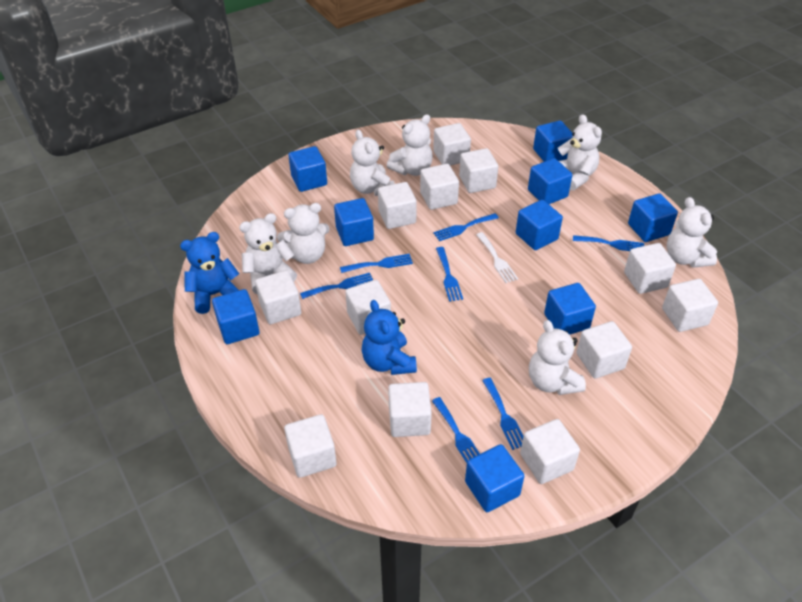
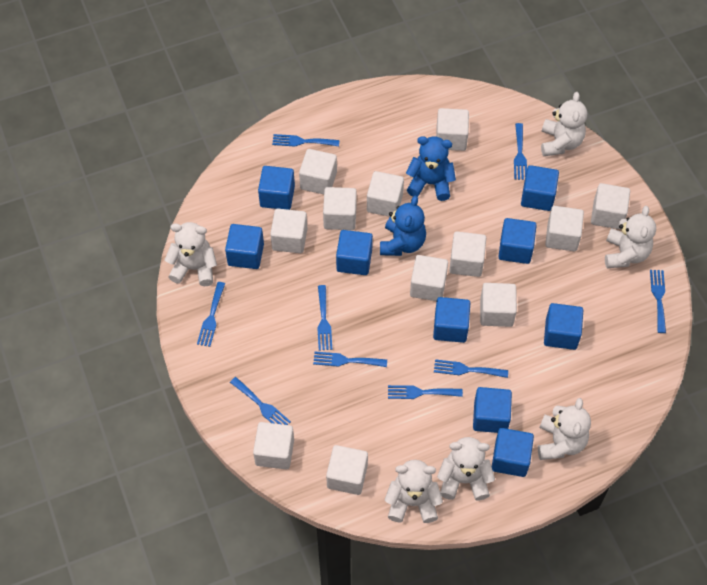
blue fork: 7 -> 9
white fork: 1 -> 0
white teddy bear: 7 -> 6

